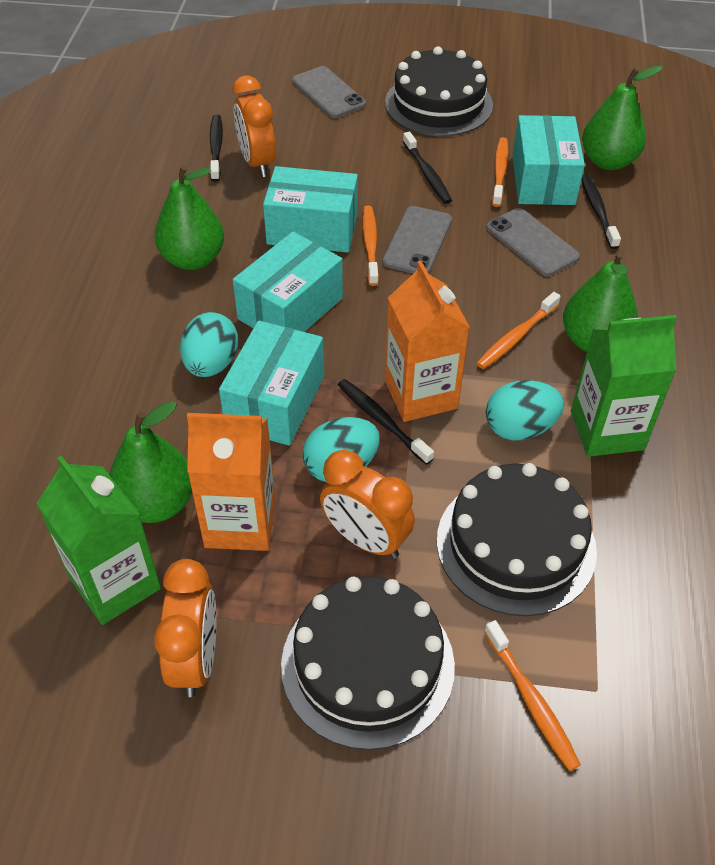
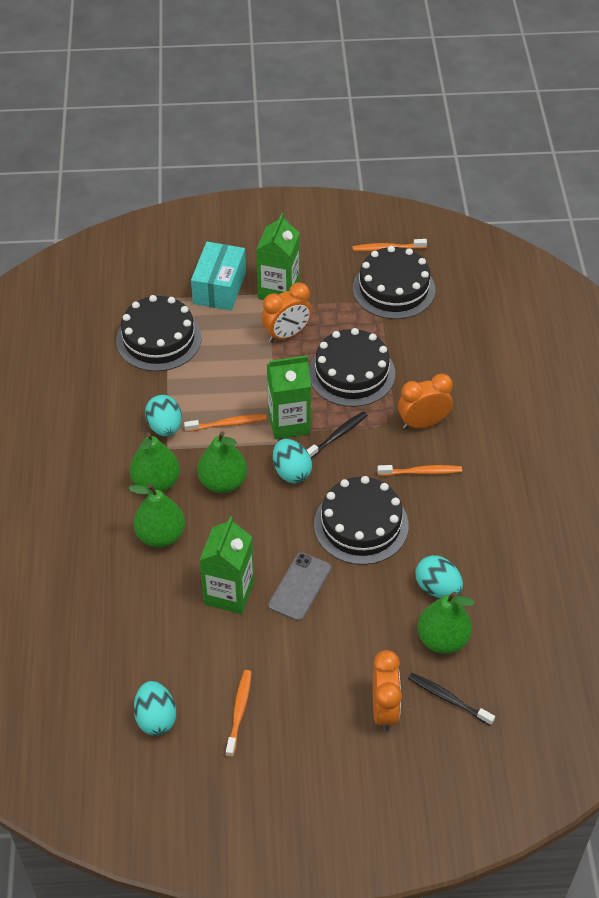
black cake: 3 -> 4
black toothbrush: 4 -> 2
green carton: 2 -> 3
grey phone: 3 -> 1
orange carton: 2 -> 0
turquoise box: 4 -> 1
turquoise egg: 3 -> 4

